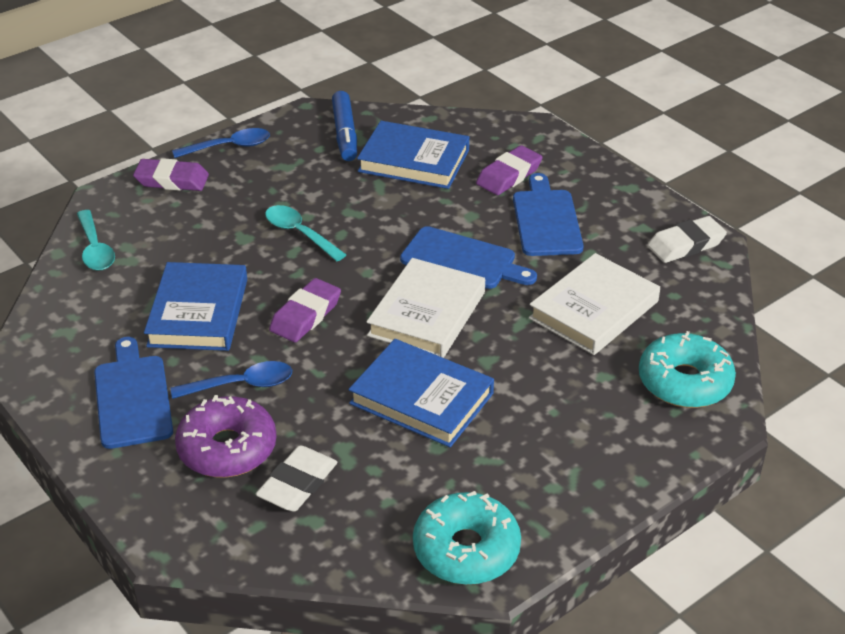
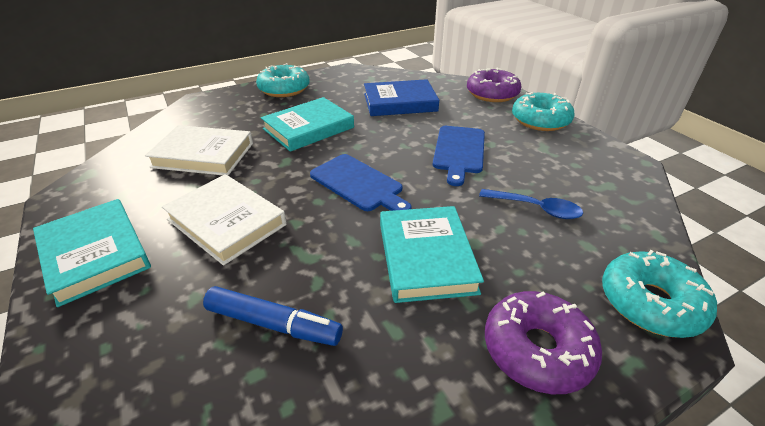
blue book: 3 -> 1
blue cutting board: 3 -> 2
blue spoon: 2 -> 1
purple donut: 1 -> 2
purple eraser: 3 -> 0
turquoise book: 0 -> 3
turquoise donut: 2 -> 3
turquoise spoon: 2 -> 0
white eraser: 2 -> 0

